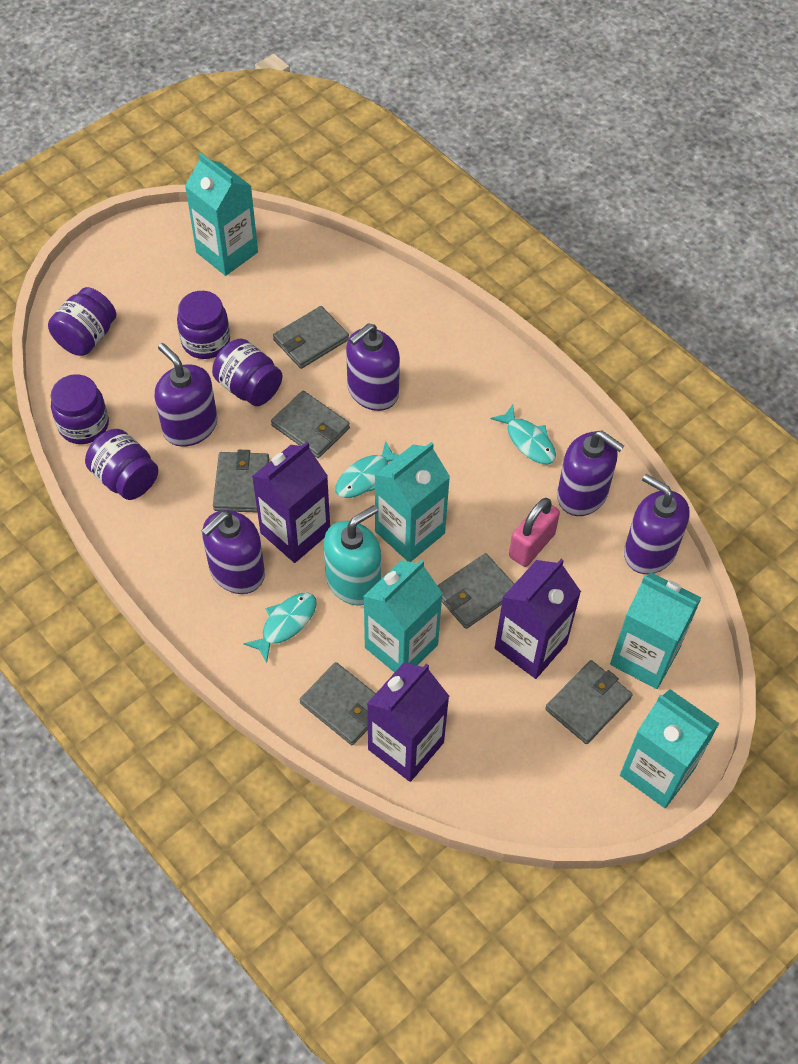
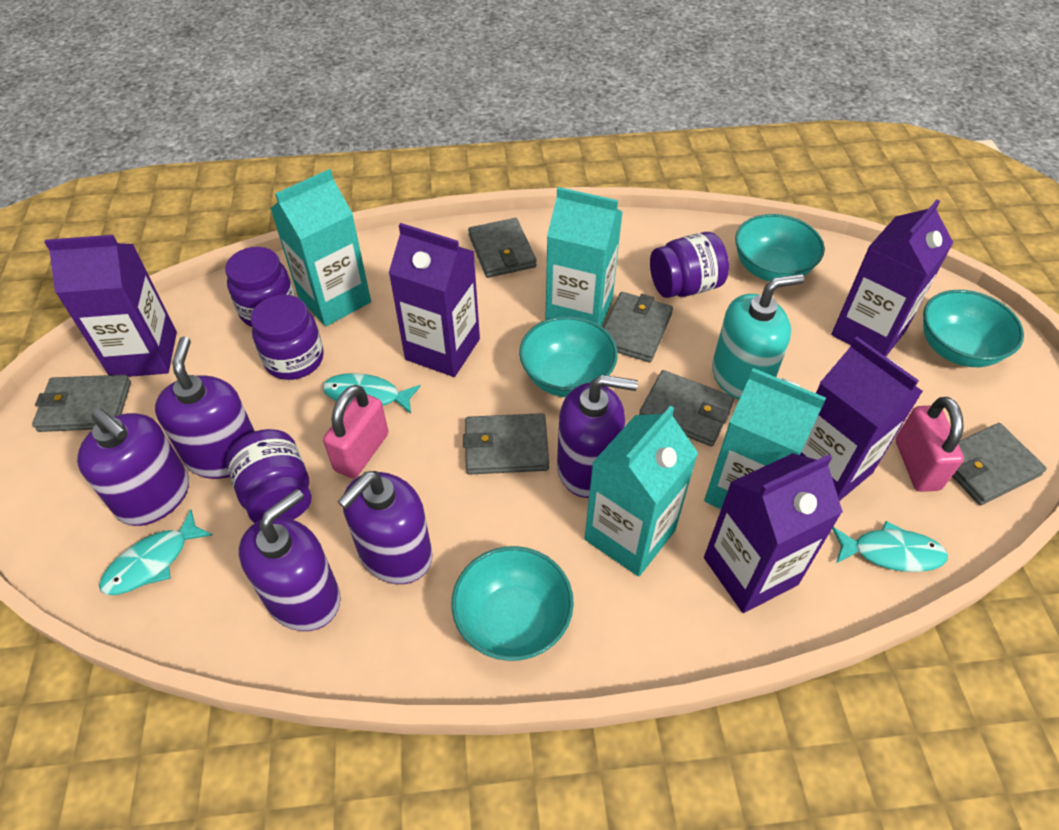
pink padlock: 1 -> 2
purple carton: 3 -> 5
purple jar: 5 -> 4
turquoise bowl: 0 -> 4
turquoise carton: 5 -> 4

